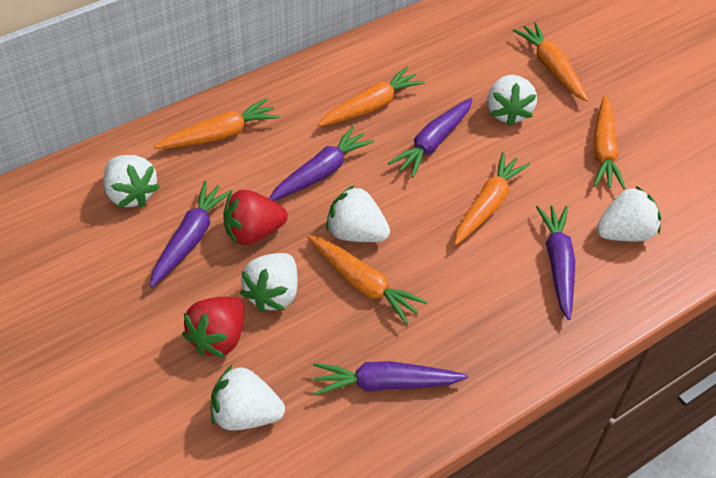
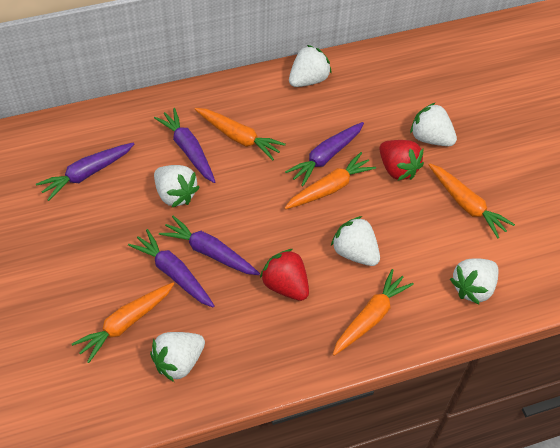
orange carrot: 6 -> 5

